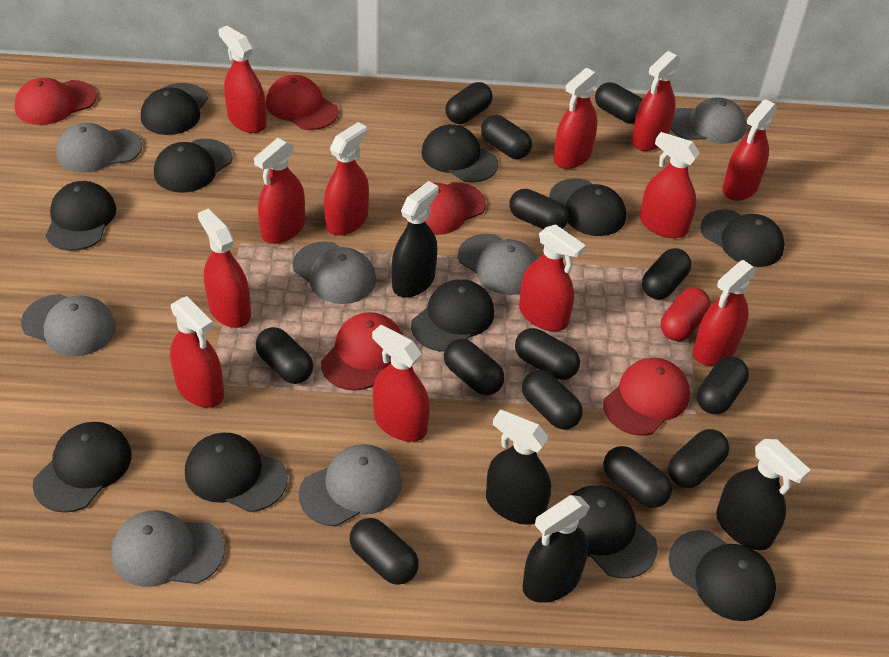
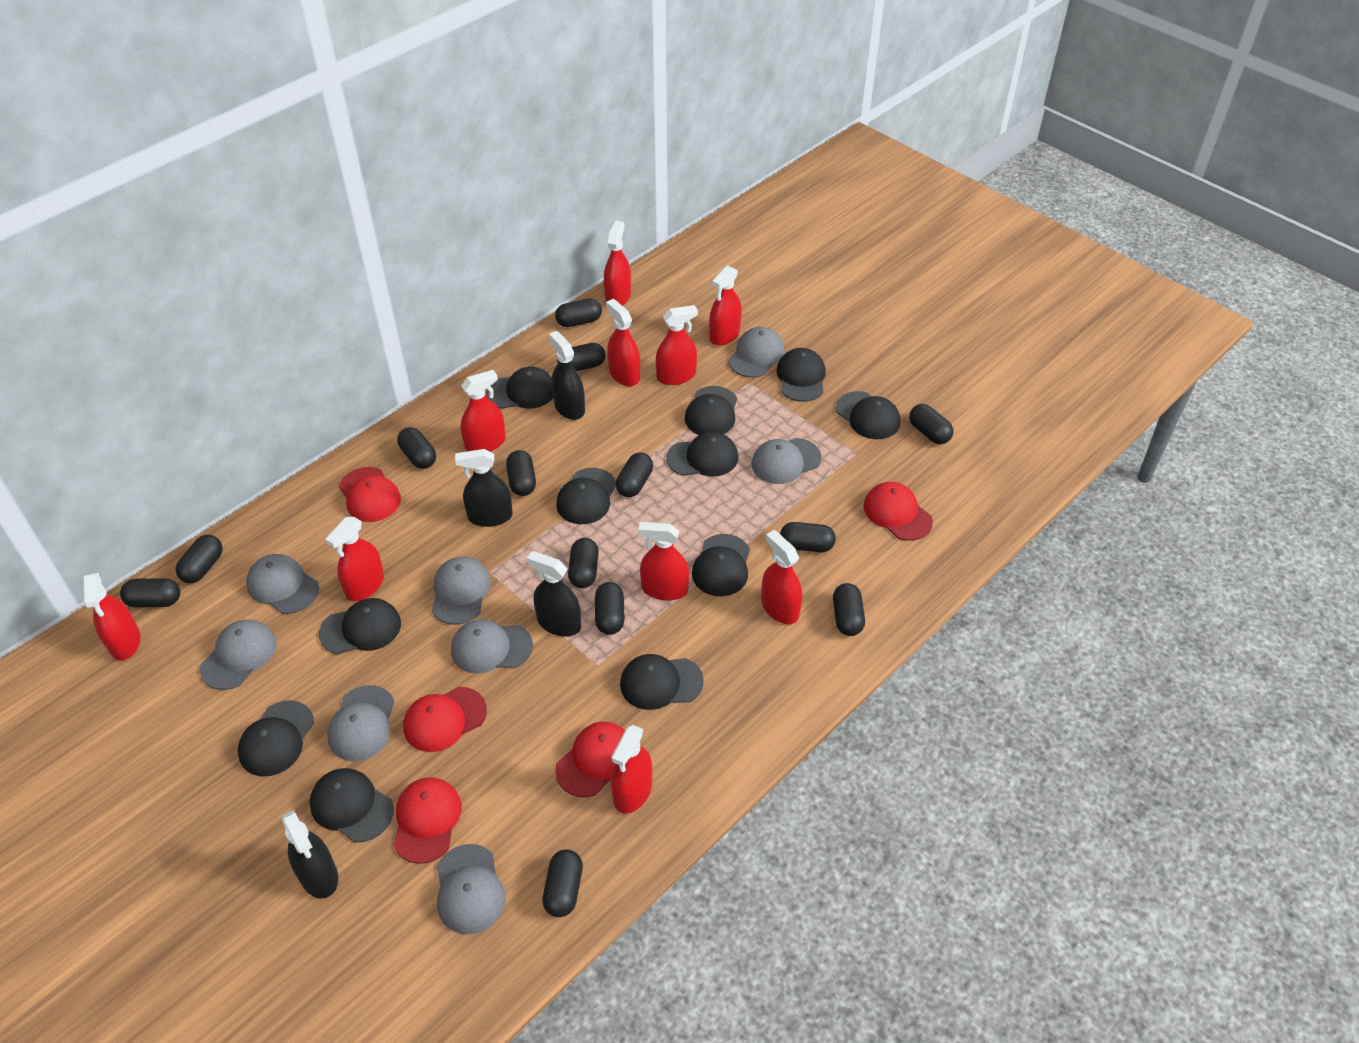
grey cap: 7 -> 8
red capsule: 1 -> 0
red spray bottle: 12 -> 10

